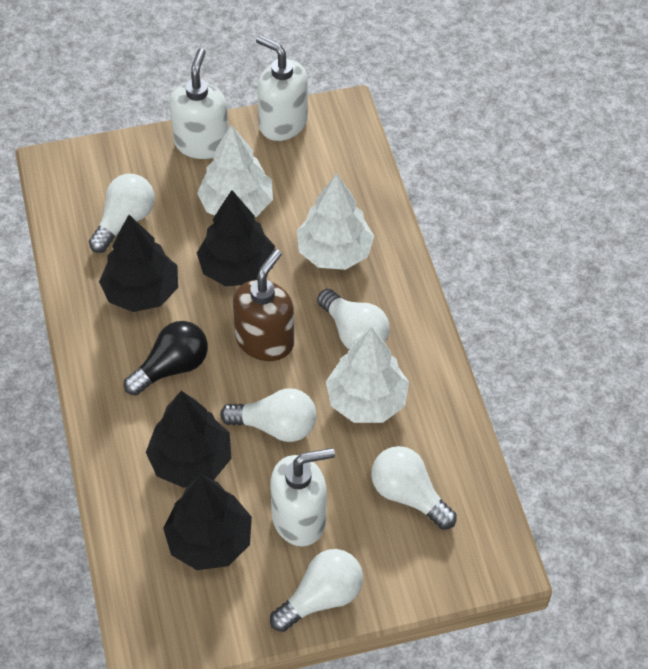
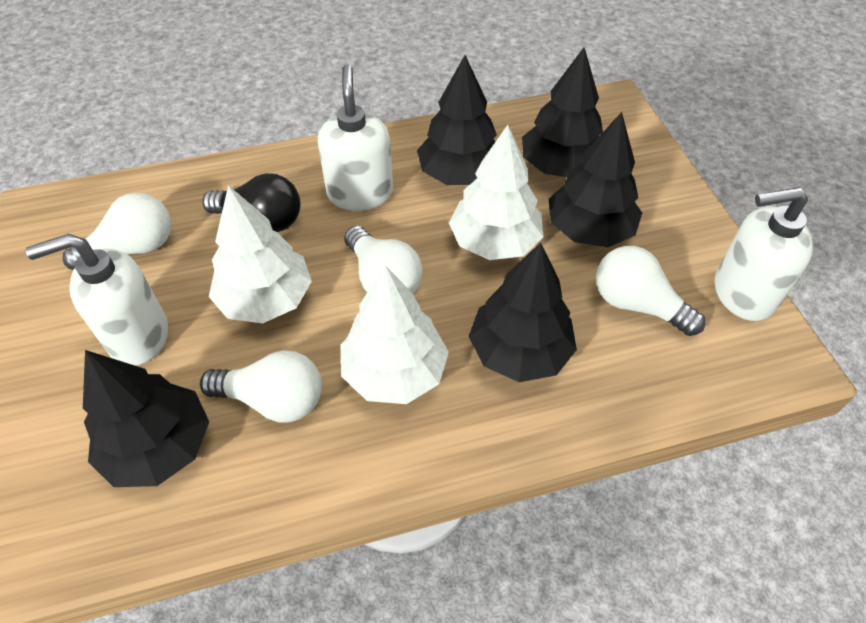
black tree: 4 -> 5
brown soap dispenser: 1 -> 0
white light bulb: 5 -> 4

